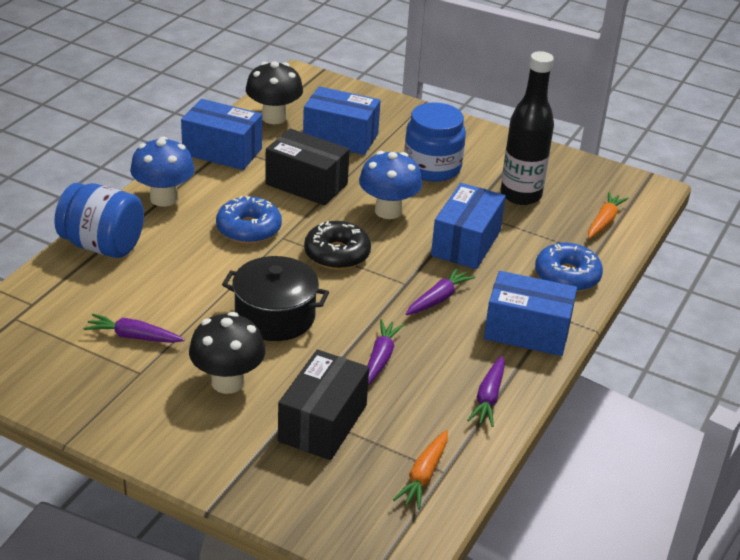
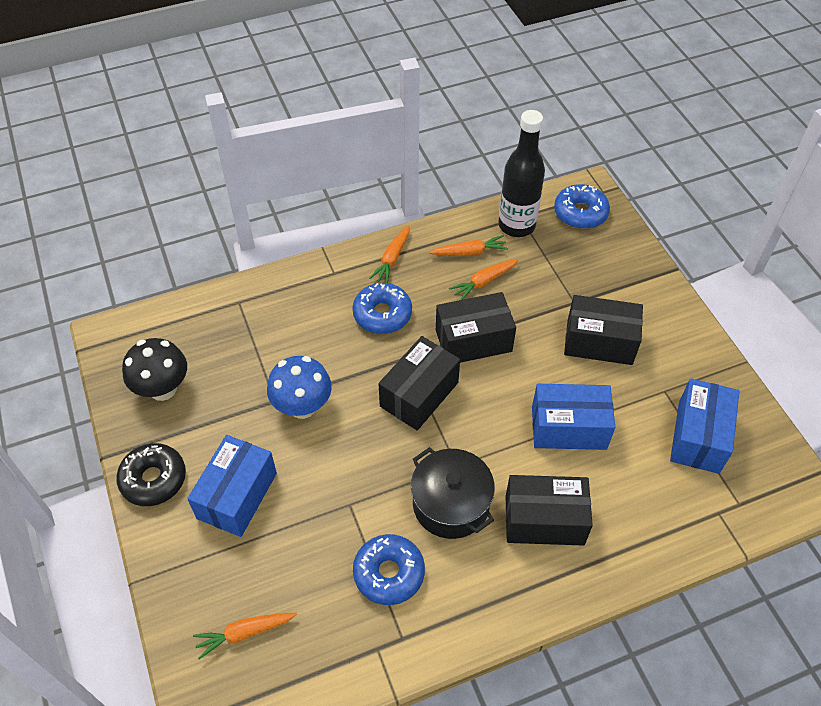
black box: 2 -> 4
black mushroom: 2 -> 1
blue box: 4 -> 3
blue donut: 2 -> 3
blue jar: 2 -> 0
blue mushroom: 2 -> 1
orange carrot: 2 -> 4
purple carrot: 4 -> 0

